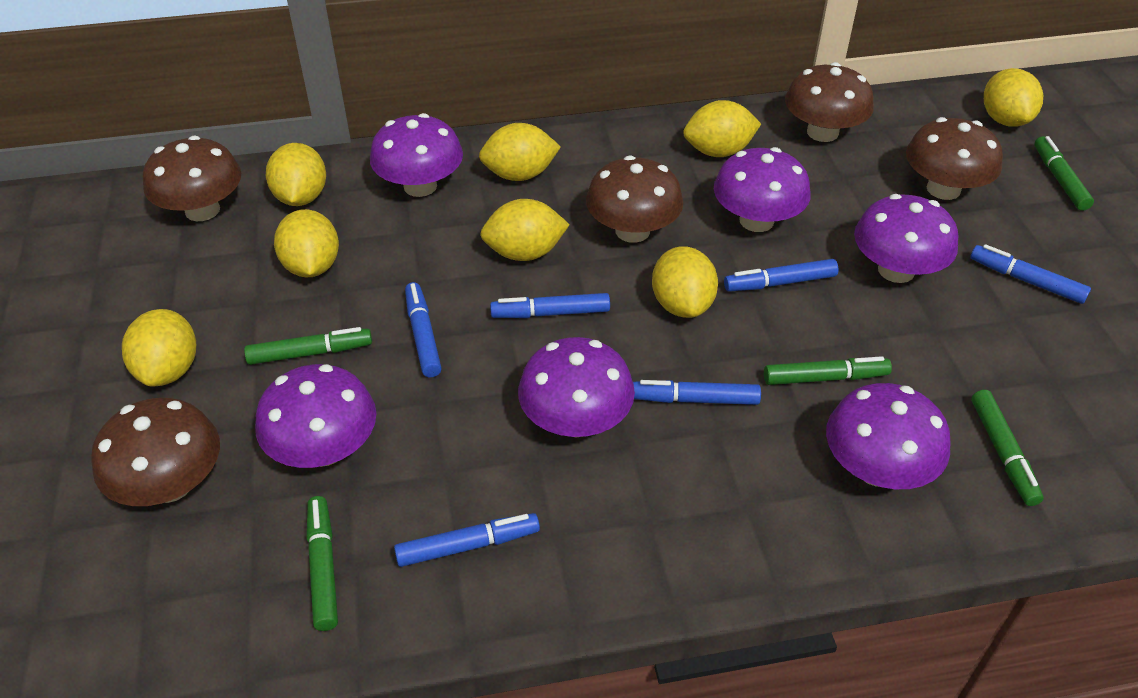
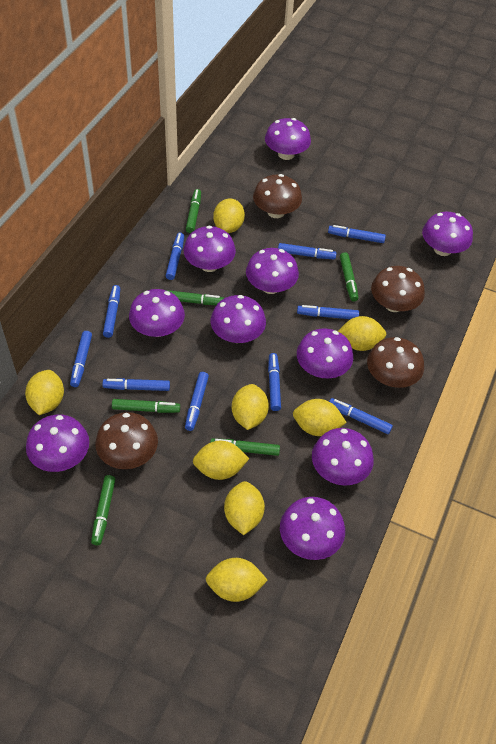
blue marker: 6 -> 10
brown mushroom: 5 -> 4
green marker: 5 -> 6
purple mushroom: 6 -> 10

